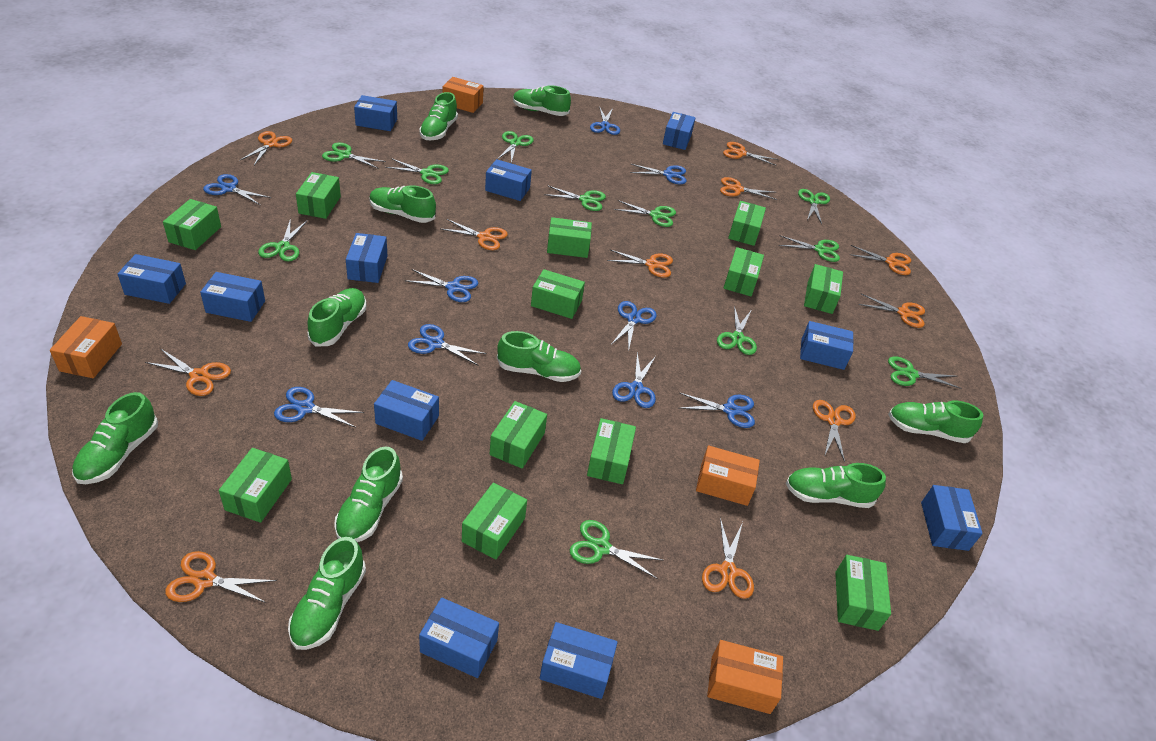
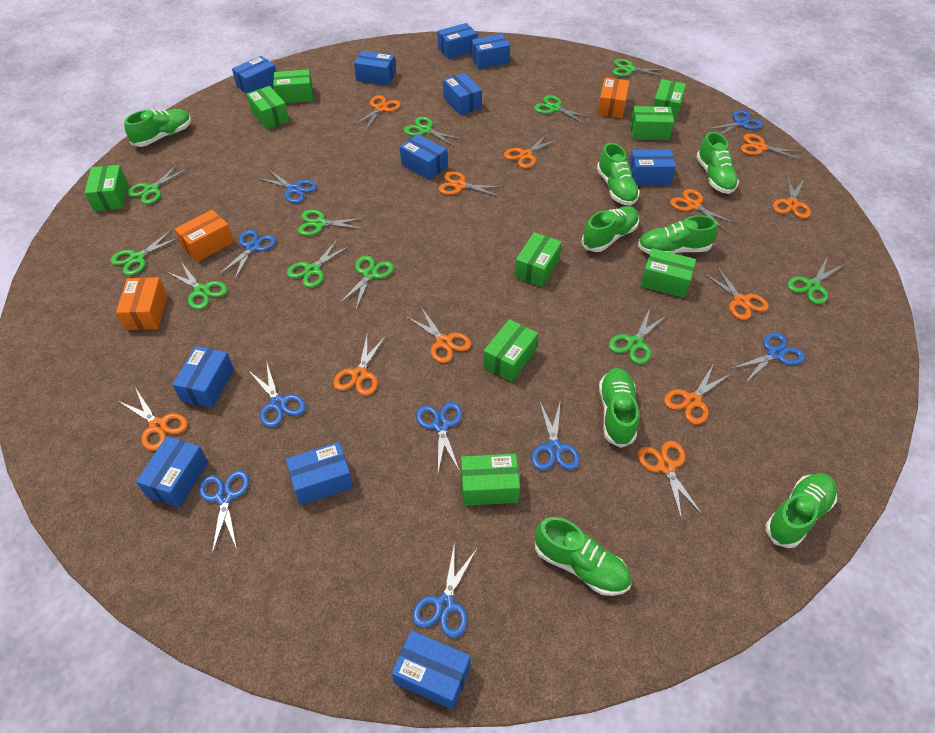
green box: 12 -> 9
green shoe: 10 -> 8
orange box: 4 -> 3
orange scissors: 11 -> 12

